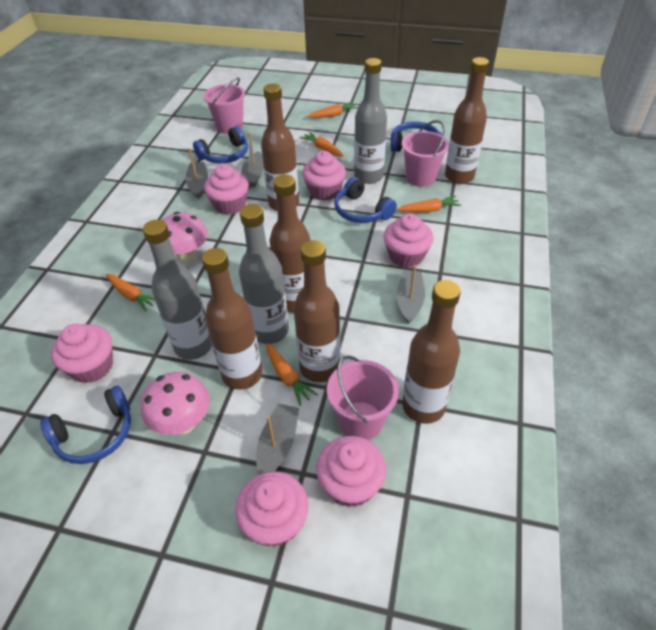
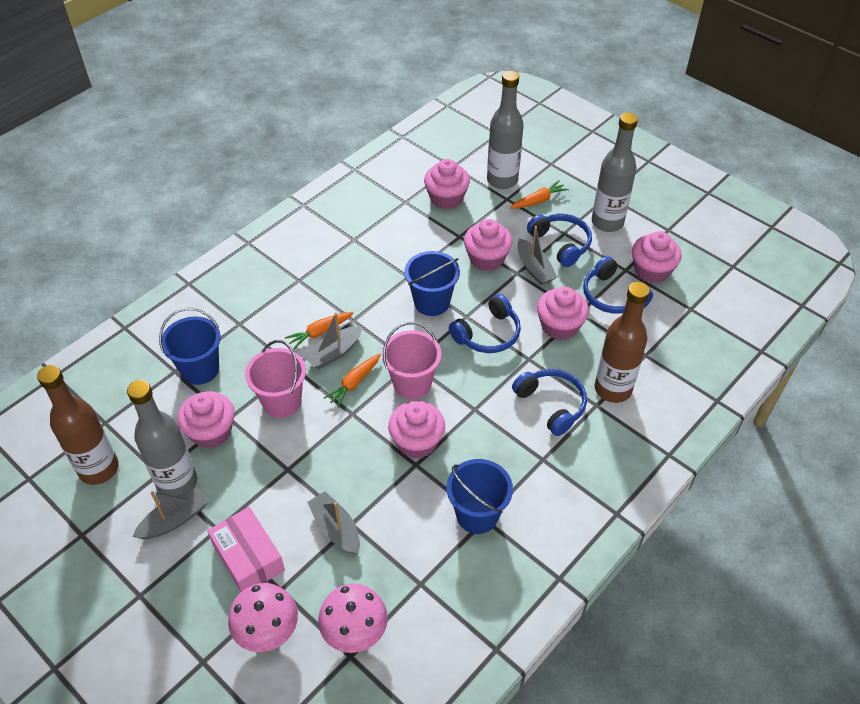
blue bucket: 0 -> 3
brown bottle: 6 -> 2
orange carrot: 5 -> 3
pink box: 0 -> 1
pink bucket: 3 -> 2

